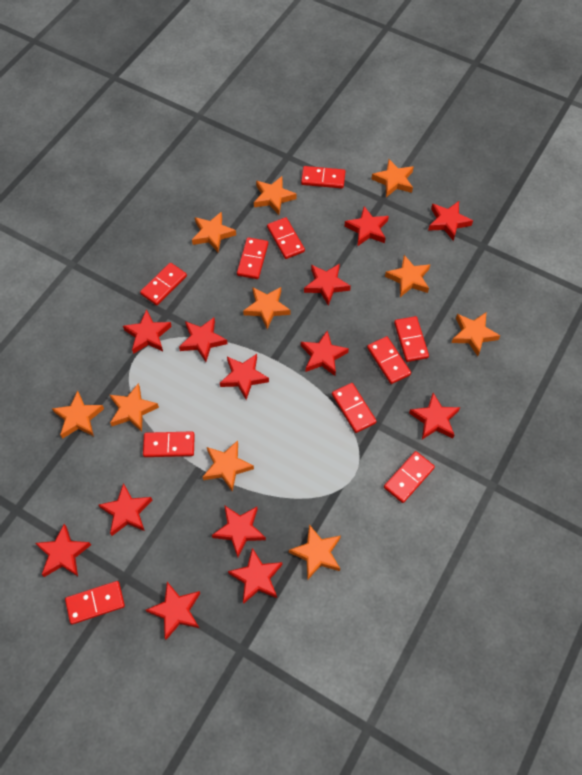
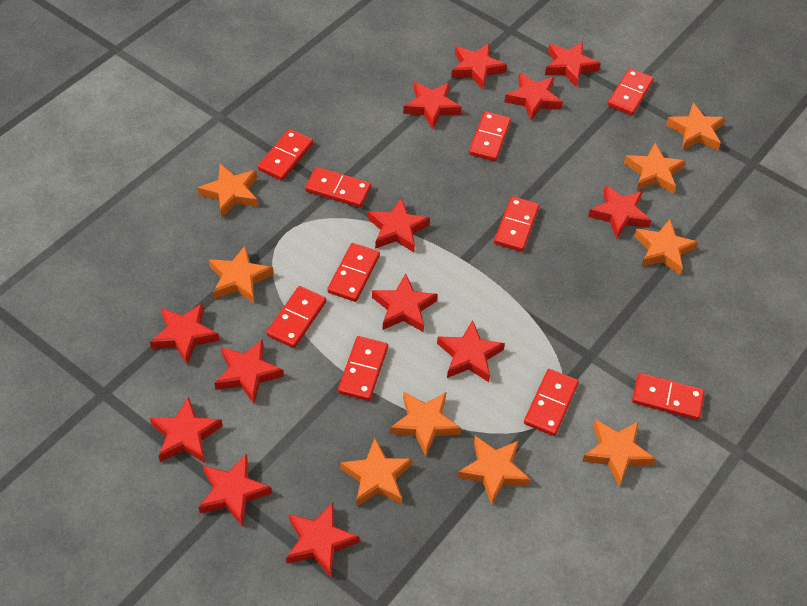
orange star: 10 -> 9

